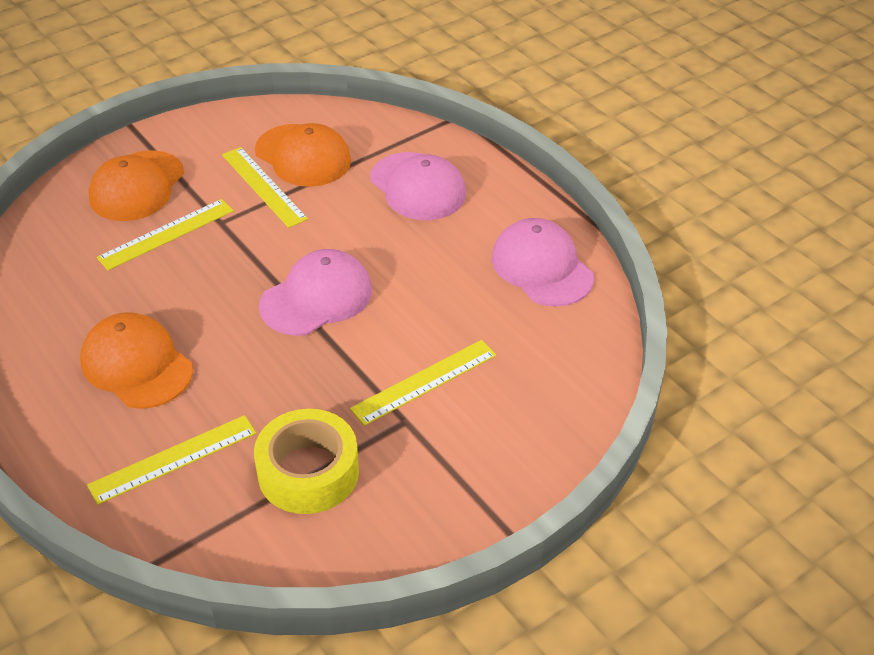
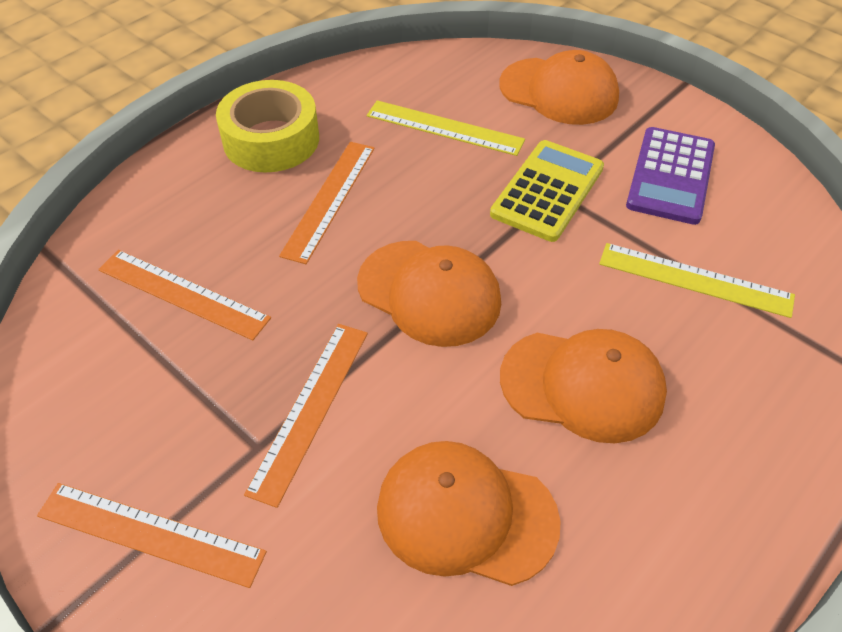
orange cap: 3 -> 4
orange ruler: 0 -> 4
pink cap: 3 -> 0
purple calculator: 0 -> 1
yellow calculator: 0 -> 1
yellow ruler: 4 -> 2

